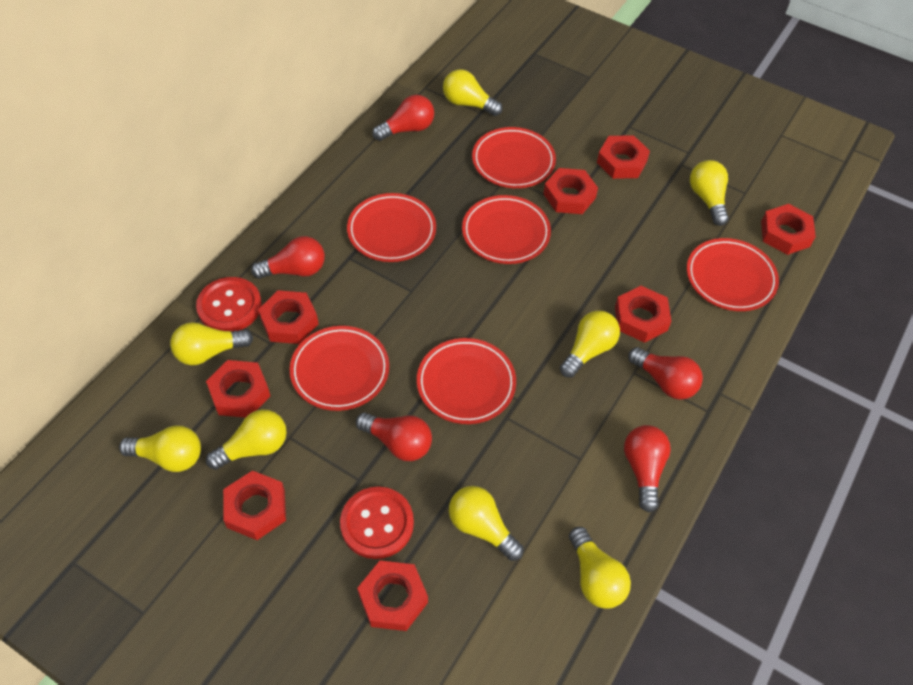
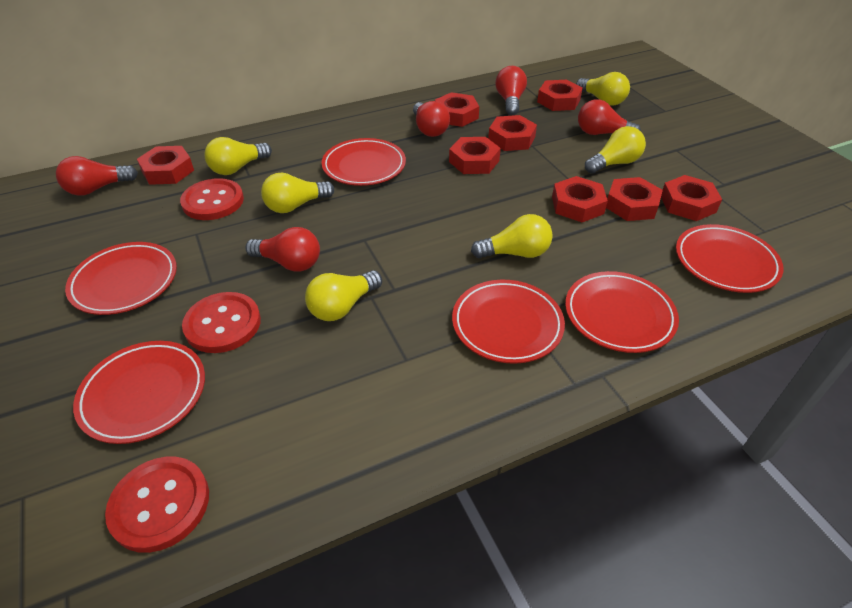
red button: 2 -> 3
yellow light bulb: 8 -> 6

